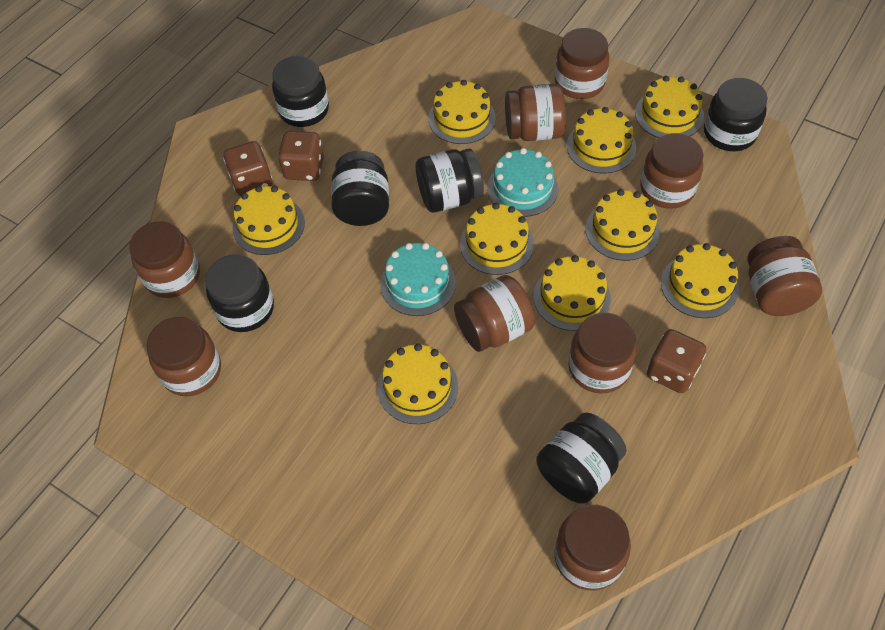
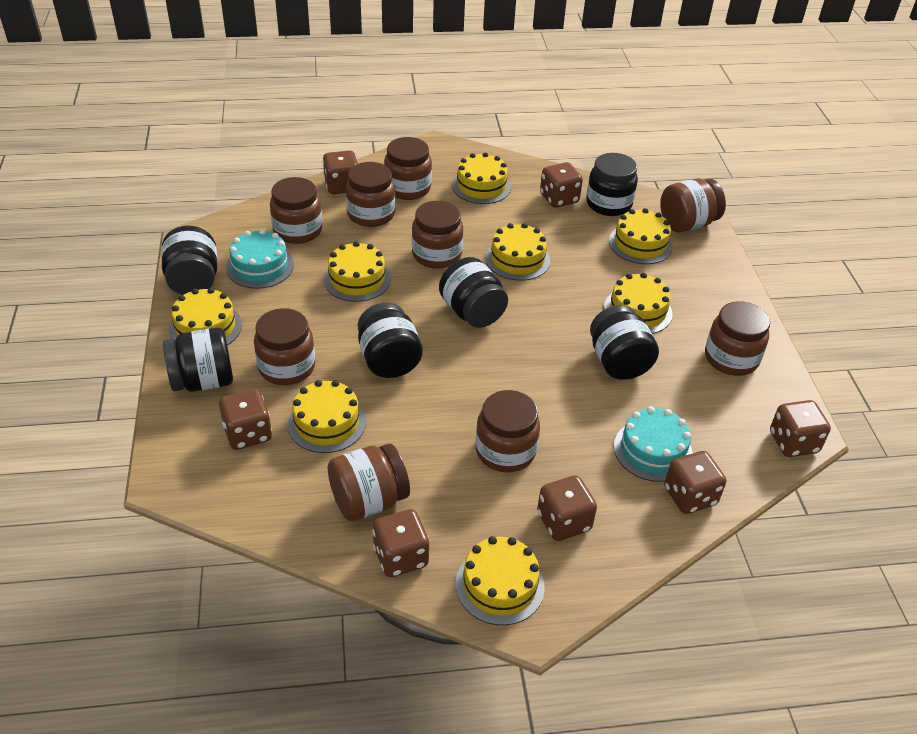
brown dice: 3 -> 7
yellow cake: 9 -> 8

